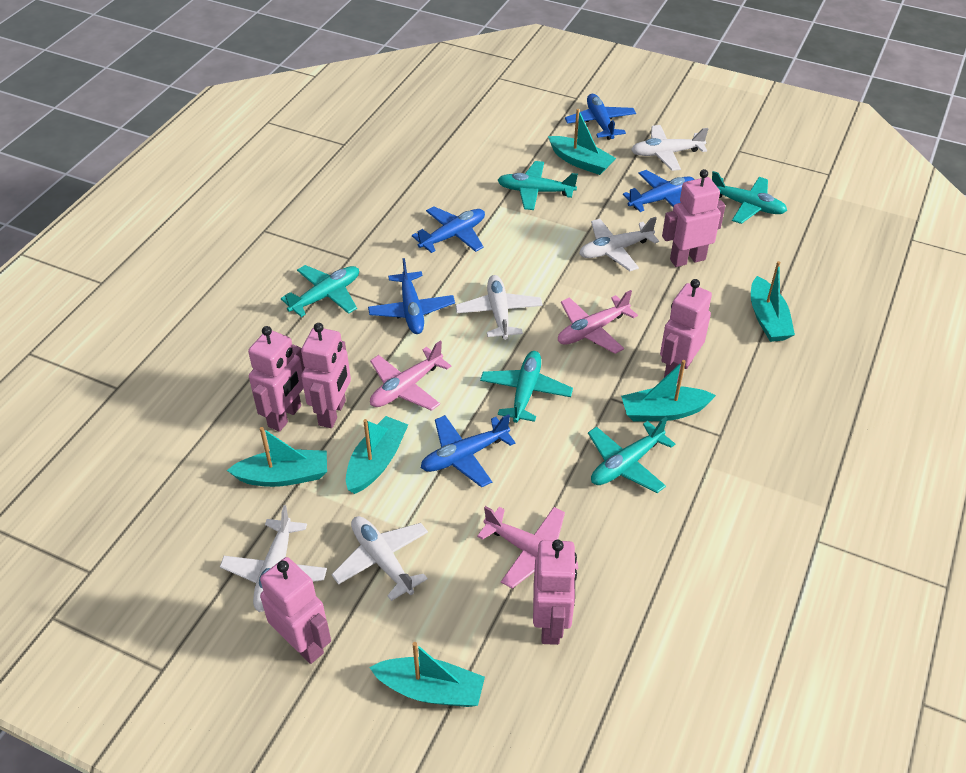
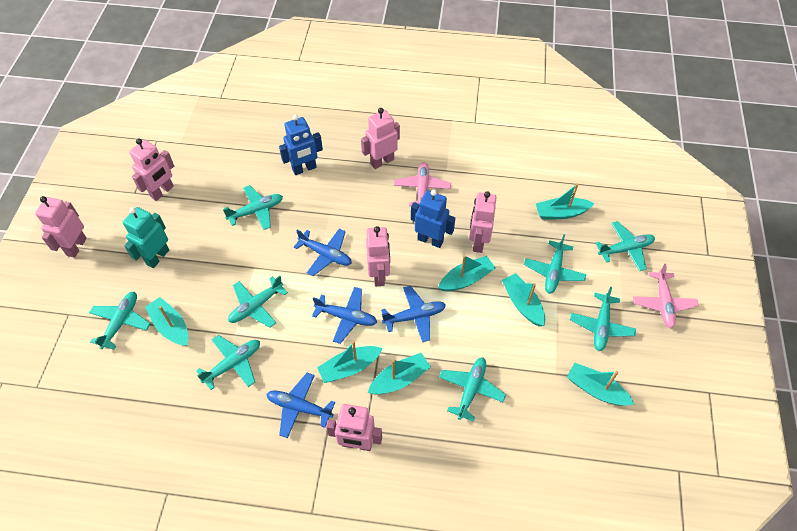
blue plane: 5 -> 4
blue robot: 0 -> 2
pink plane: 3 -> 2
turquoise boat: 6 -> 7
turquoise plane: 5 -> 8
turquoise robot: 0 -> 1
white plane: 5 -> 0

